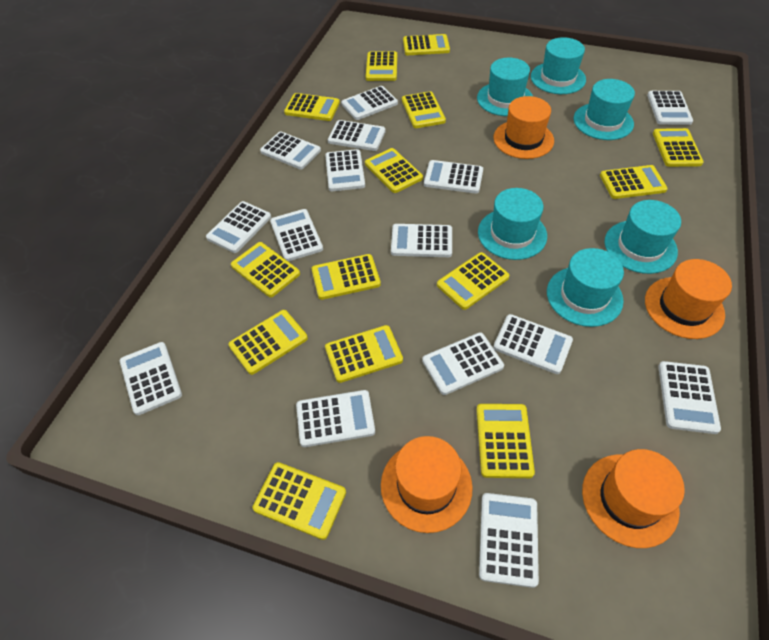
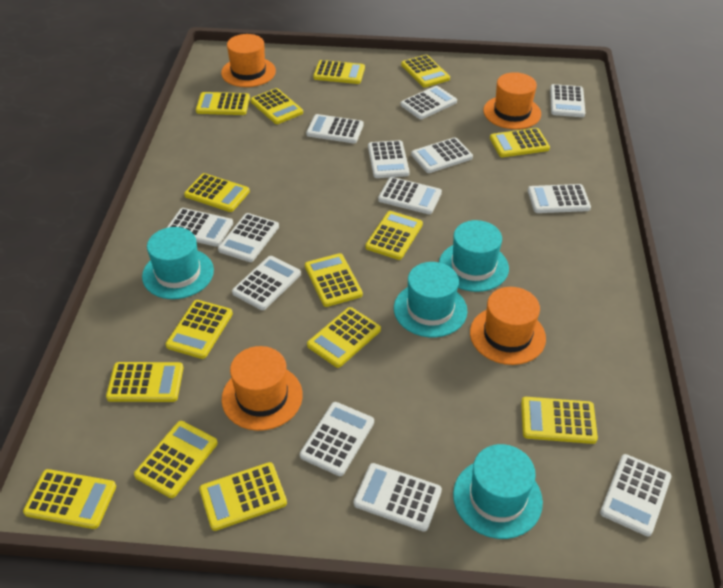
turquoise hat: 6 -> 4
white calculator: 15 -> 13
yellow calculator: 14 -> 15

